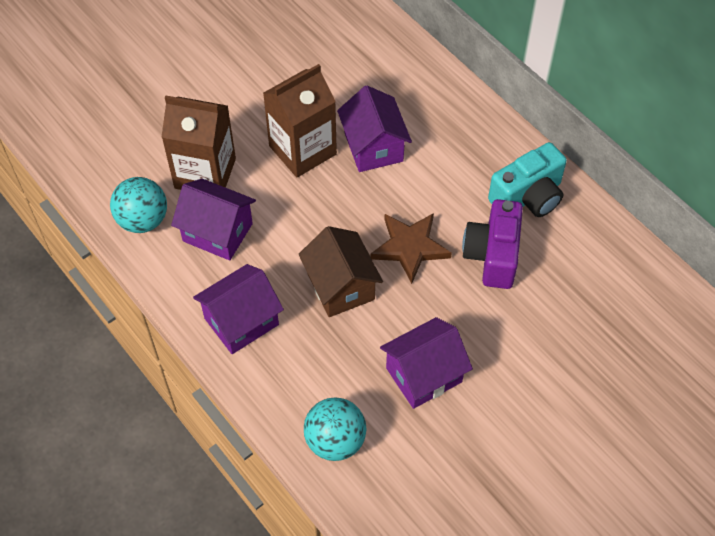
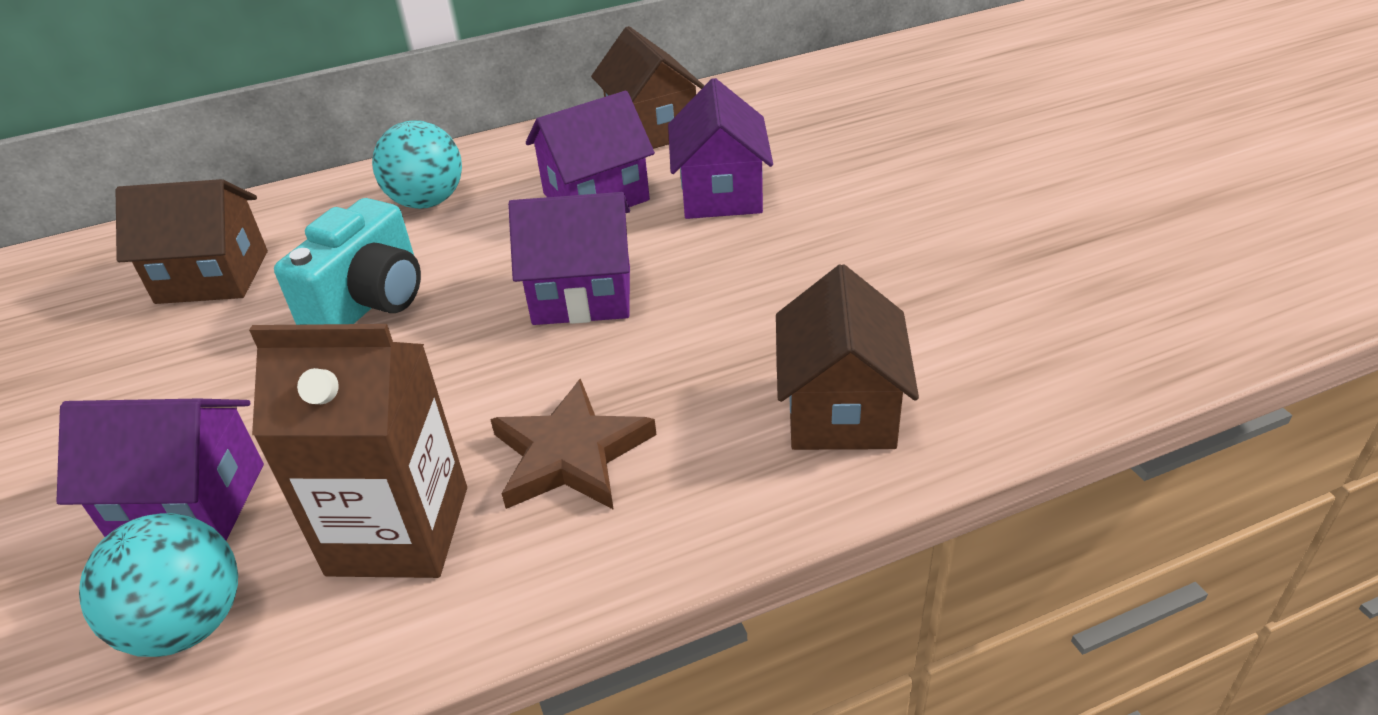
brown carton: 2 -> 1
brown house: 1 -> 3
purple camera: 1 -> 0

